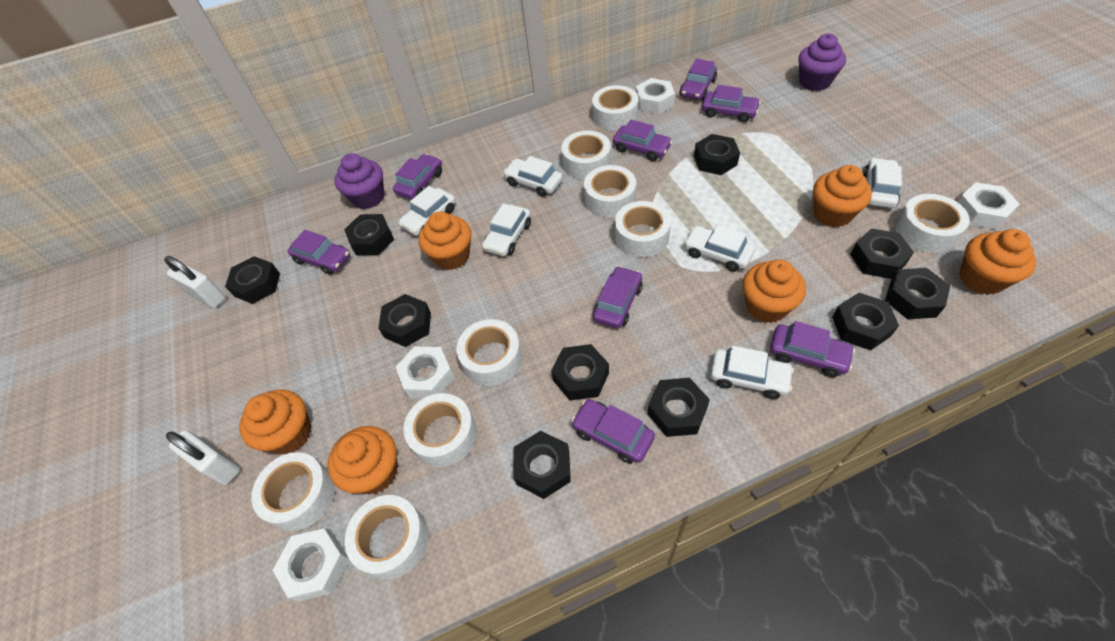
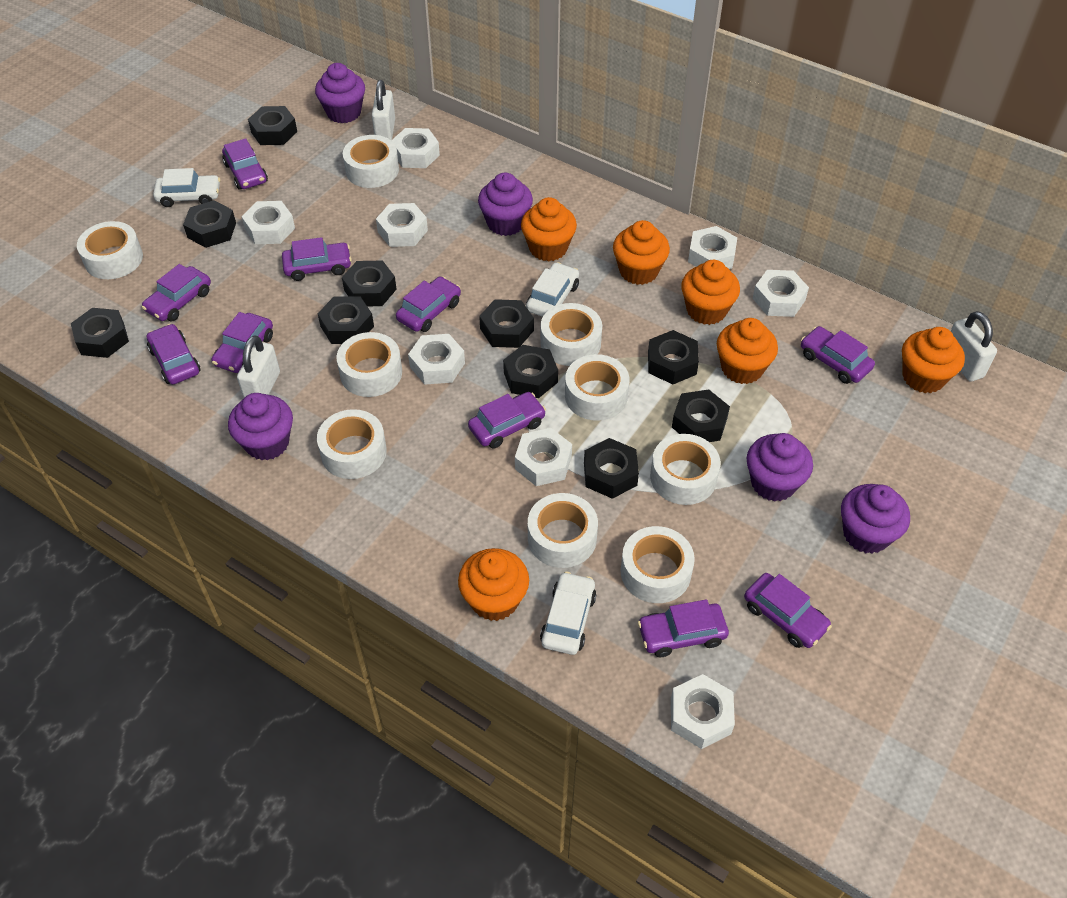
purple car: 8 -> 10
purple cupcake: 2 -> 5
white car: 6 -> 3
white nut: 4 -> 8
white padlock: 2 -> 3

